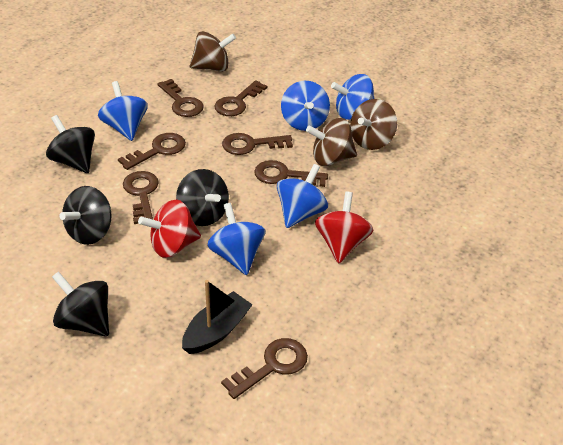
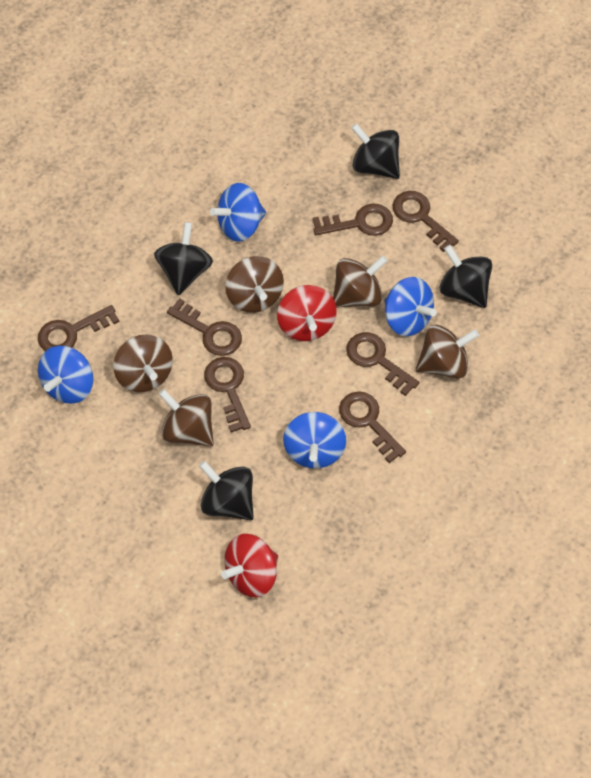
black boat: 1 -> 0
blue spinning top: 5 -> 4
brown spinning top: 3 -> 5

